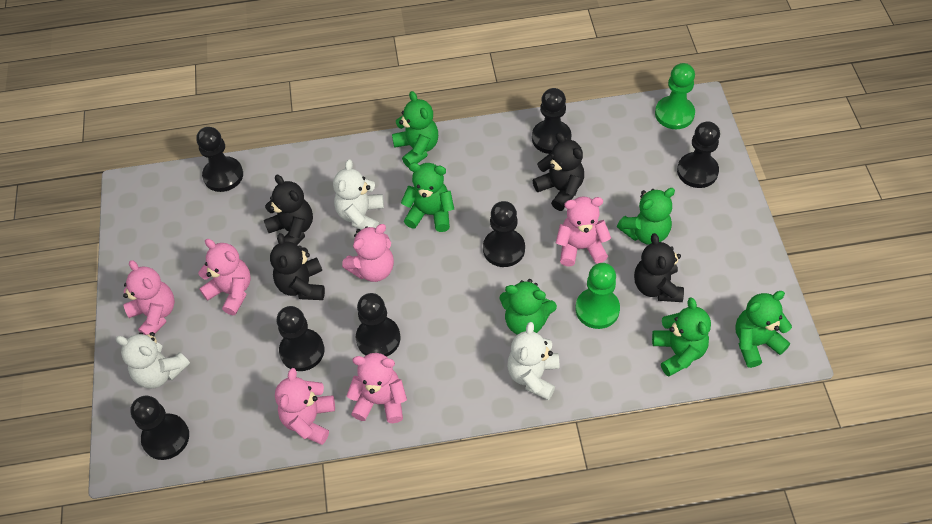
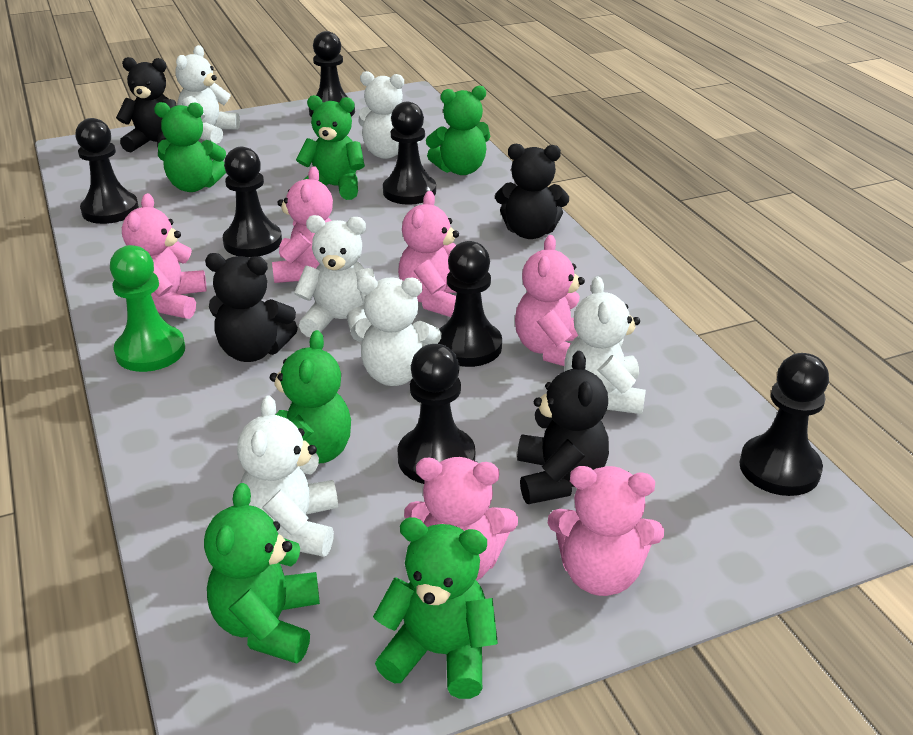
green pawn: 2 -> 1
white teddy bear: 3 -> 6

